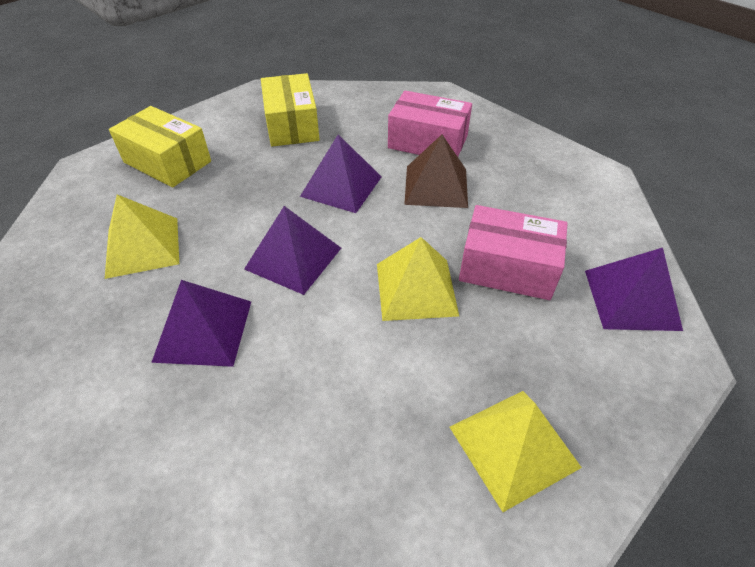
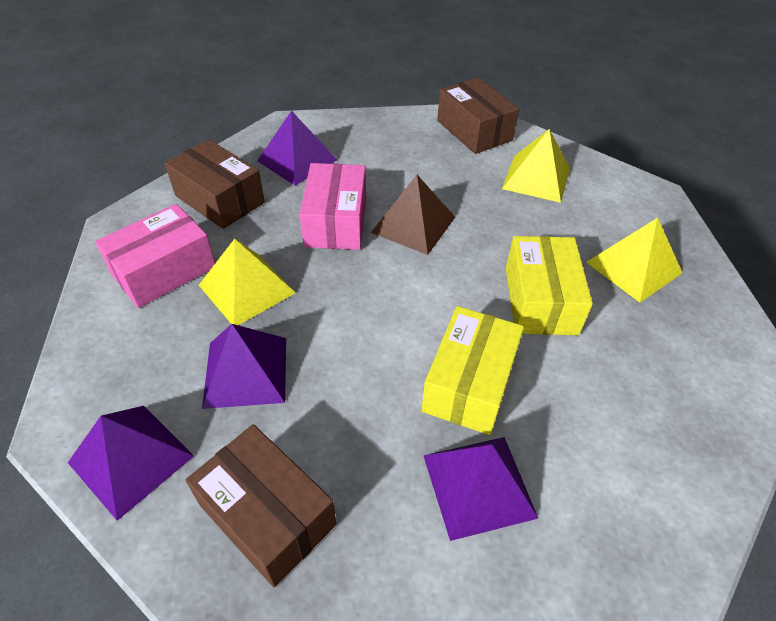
brown box: 0 -> 3

